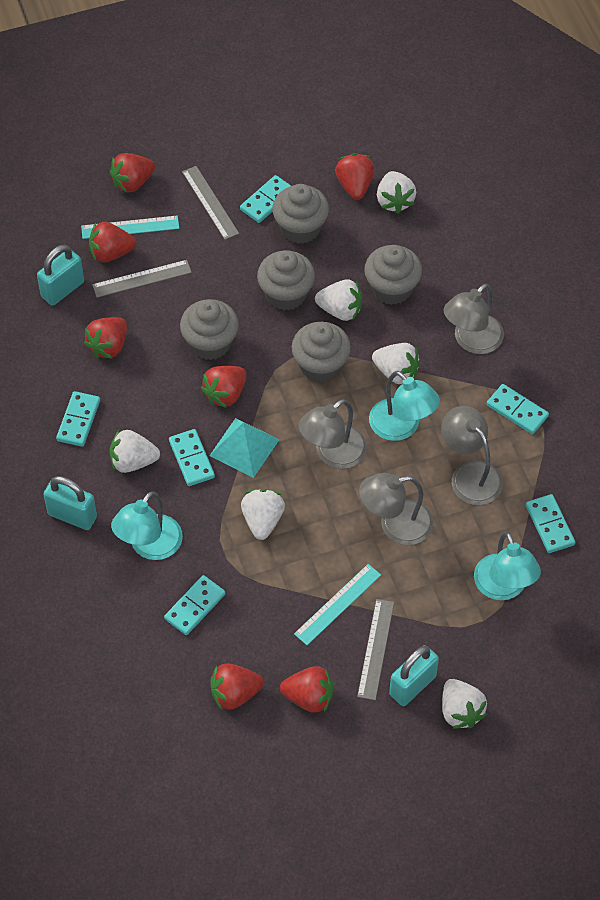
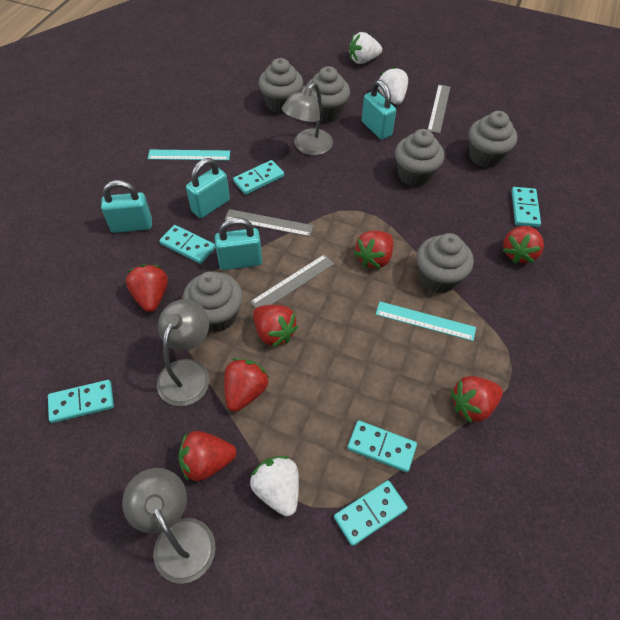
grey cupcake: 5 -> 6
grey lamp: 4 -> 3
turquoise lamp: 3 -> 0
turquoise padlock: 3 -> 4
turquoise pyramid: 1 -> 0
white strawberry: 6 -> 3

